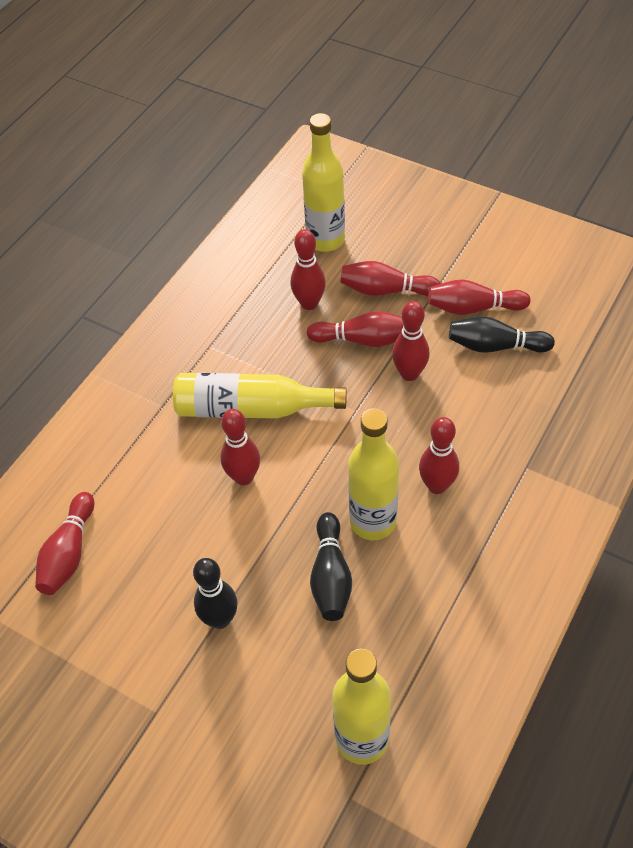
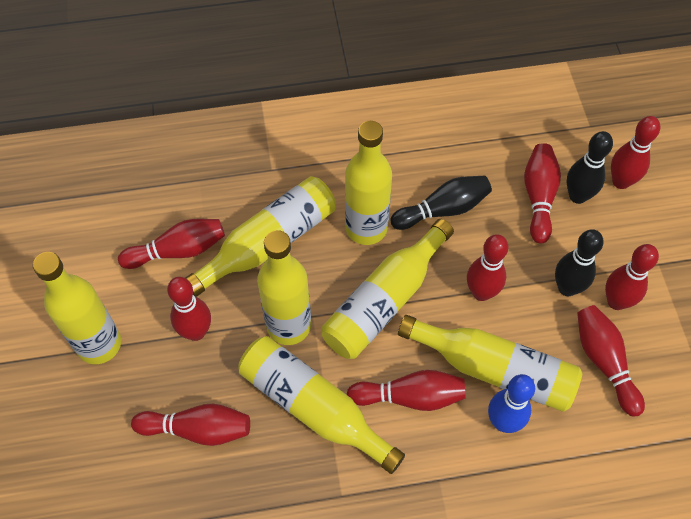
blue bowling pin: 0 -> 1
red bowling pin: 8 -> 9
yellow bottle: 4 -> 7

